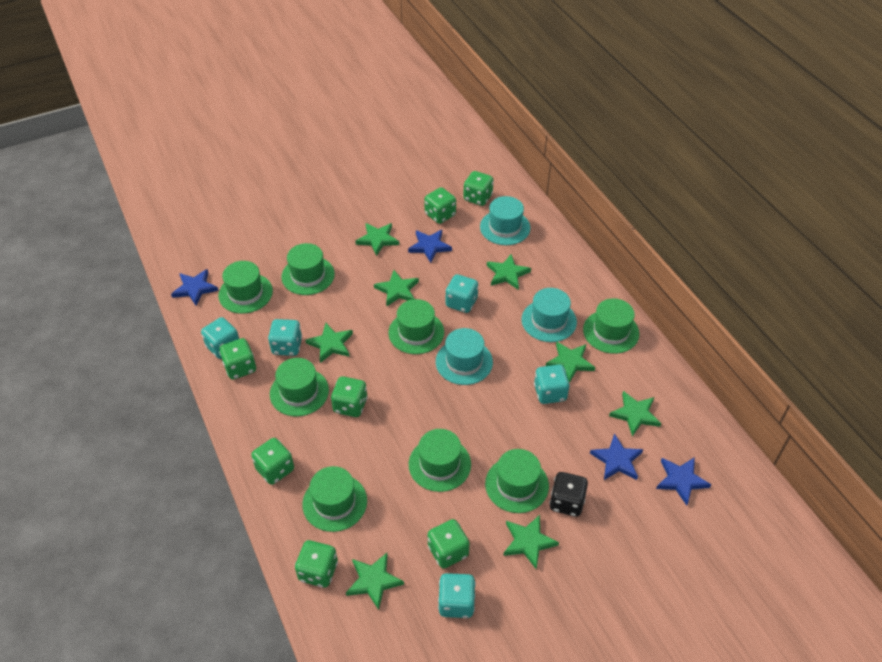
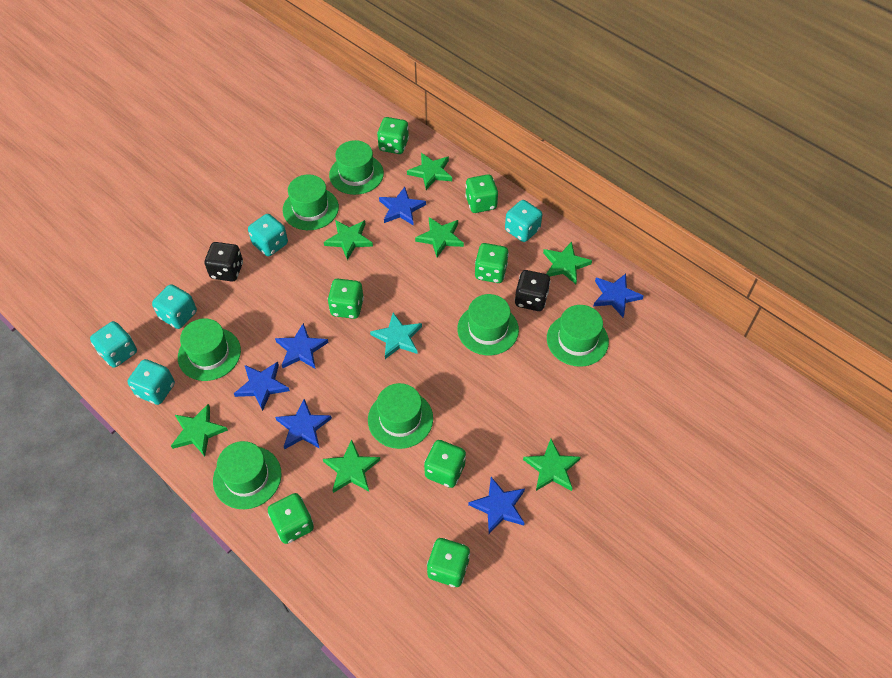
black dice: 1 -> 2
blue star: 4 -> 6
green hat: 8 -> 7
green star: 8 -> 7
turquoise hat: 3 -> 0
turquoise star: 0 -> 1

